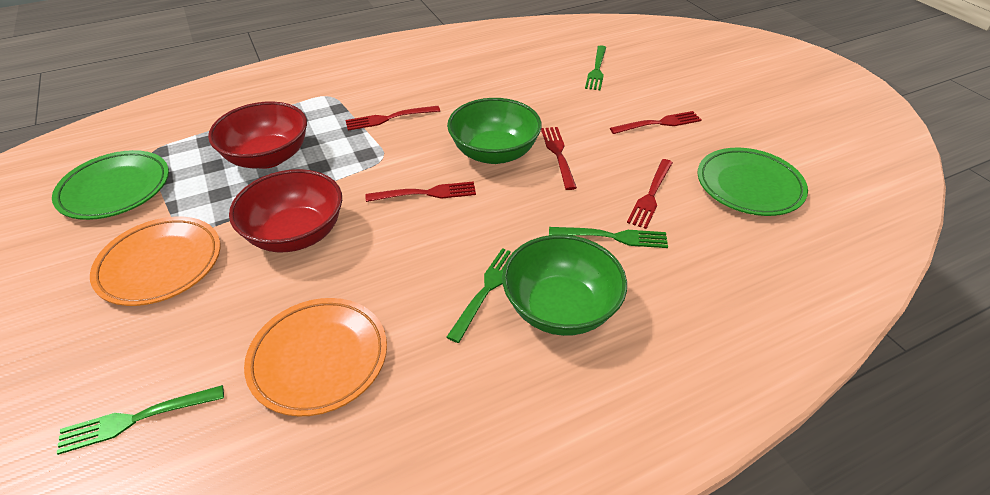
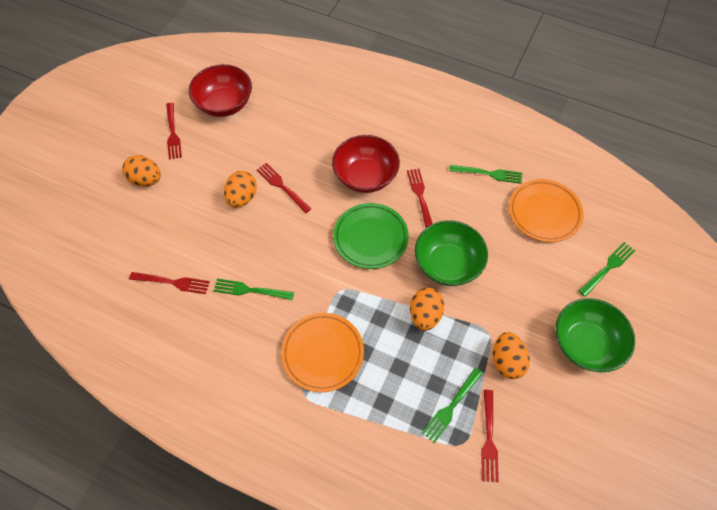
green plate: 2 -> 1
orange egg: 0 -> 4

